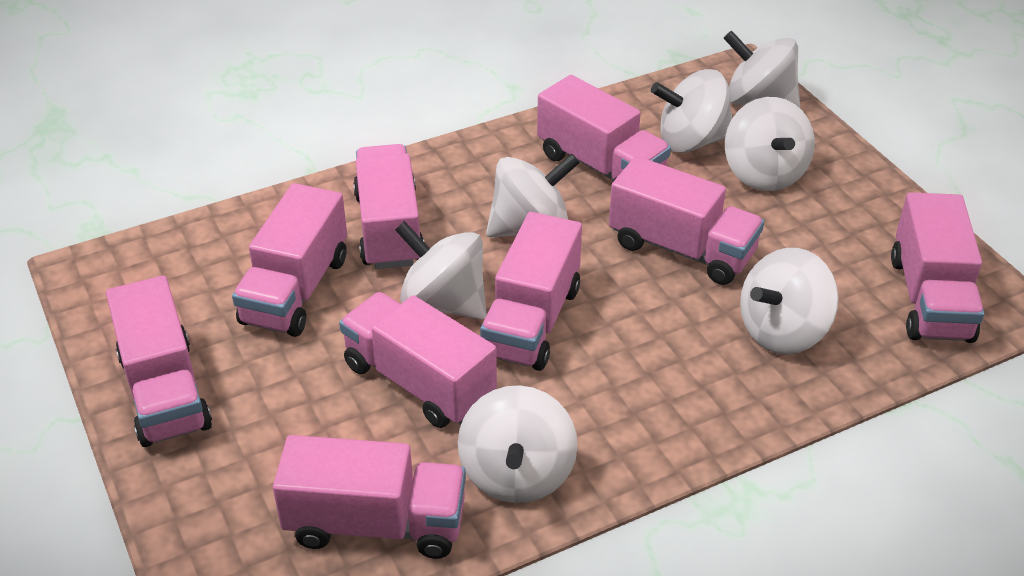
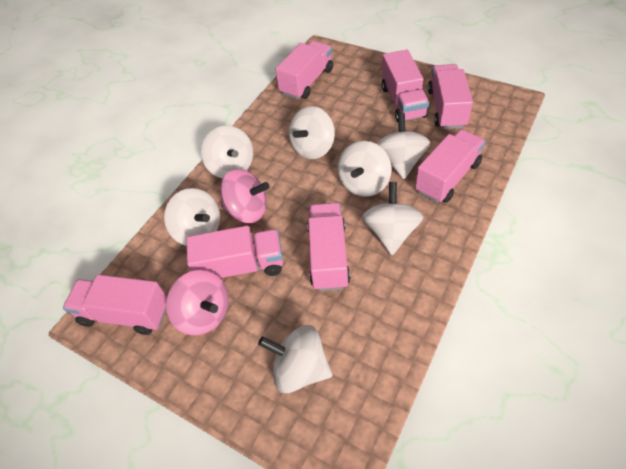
pink spinning top: 0 -> 2
pink truck: 9 -> 7

